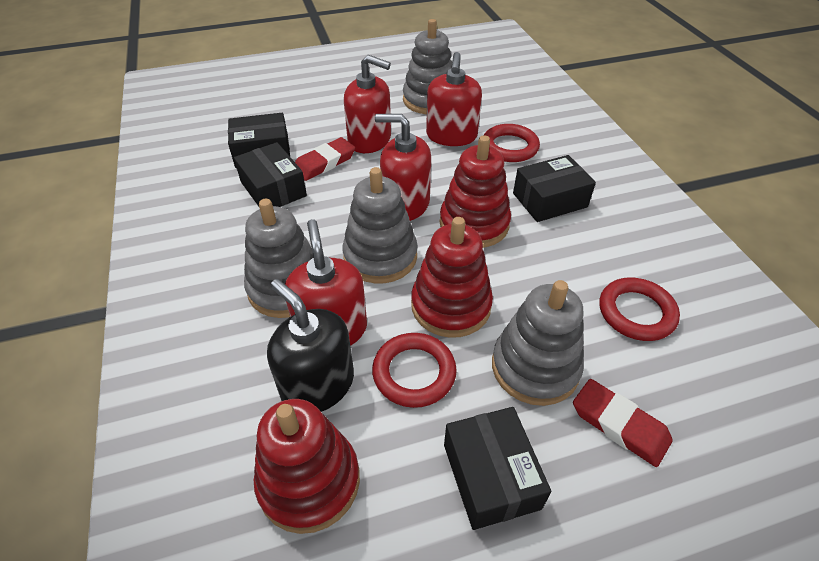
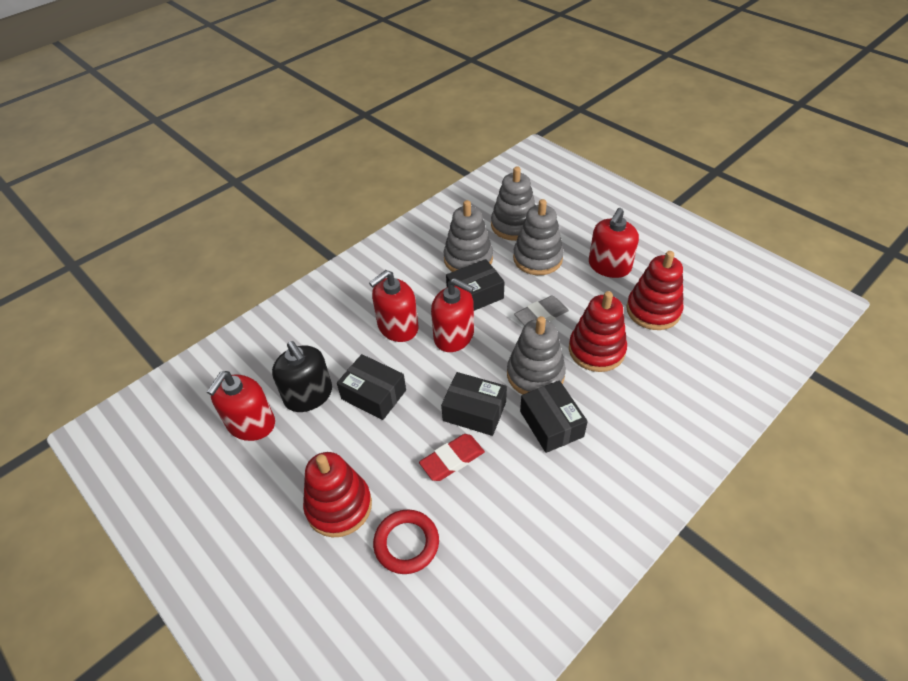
grey eraser: 0 -> 1
red eraser: 2 -> 1
red ring: 3 -> 1

